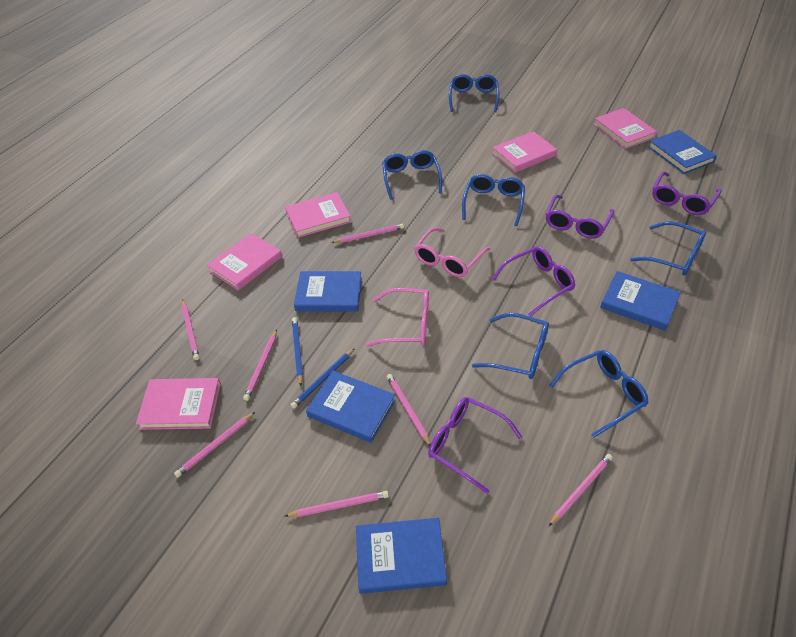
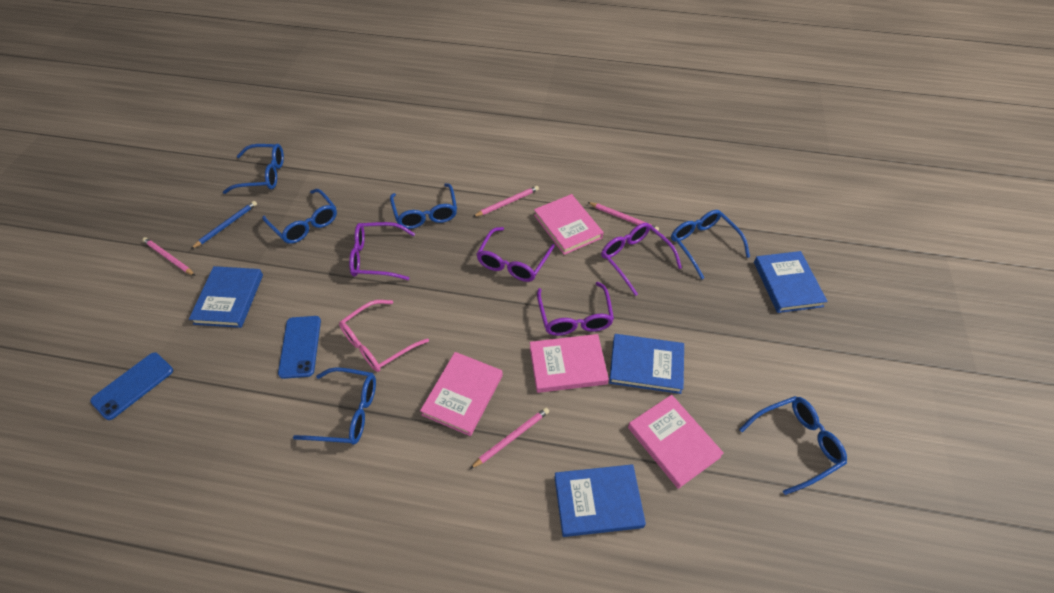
blue book: 5 -> 4
blue pencil: 2 -> 1
blue phone: 0 -> 2
pink book: 5 -> 4
pink glasses: 2 -> 1
pink pencil: 7 -> 4

